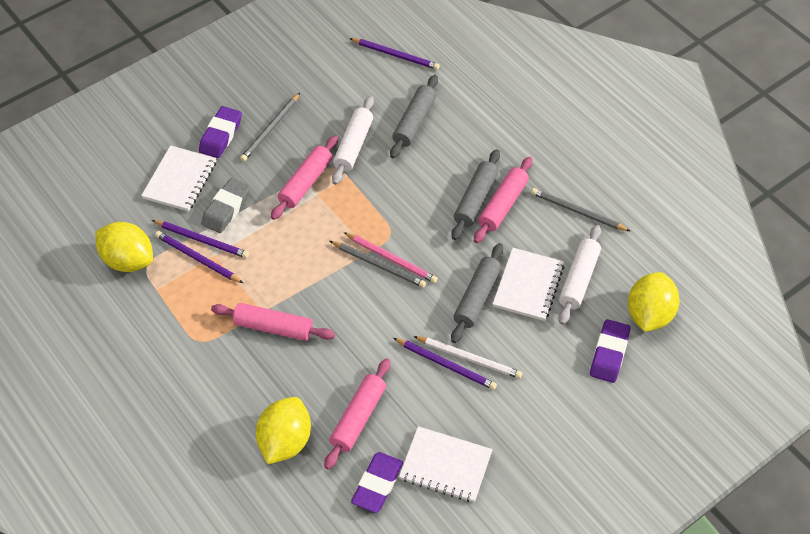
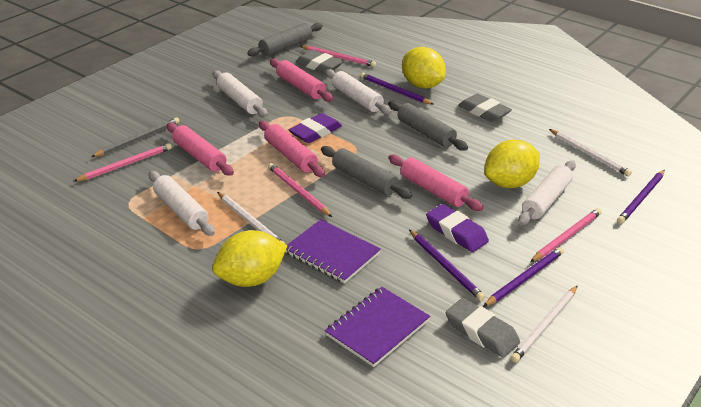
grey eraser: 1 -> 3
grey pencil: 3 -> 1
pink pencil: 1 -> 4
purple eraser: 3 -> 2
purple notebook: 0 -> 2
white notebook: 3 -> 0
white pencil: 1 -> 3
white rolling pin: 2 -> 4

